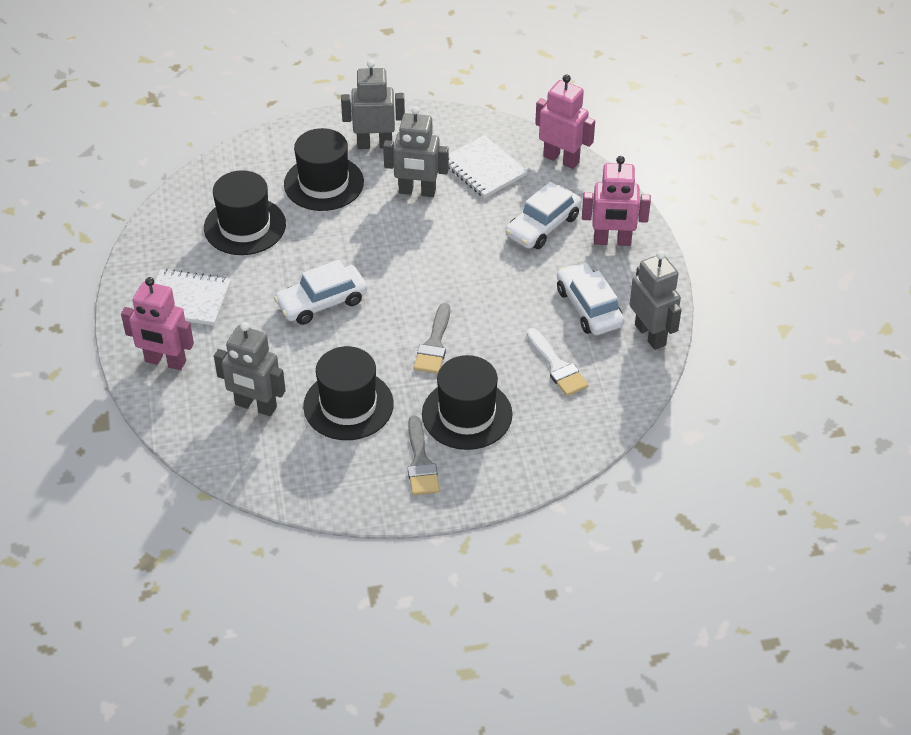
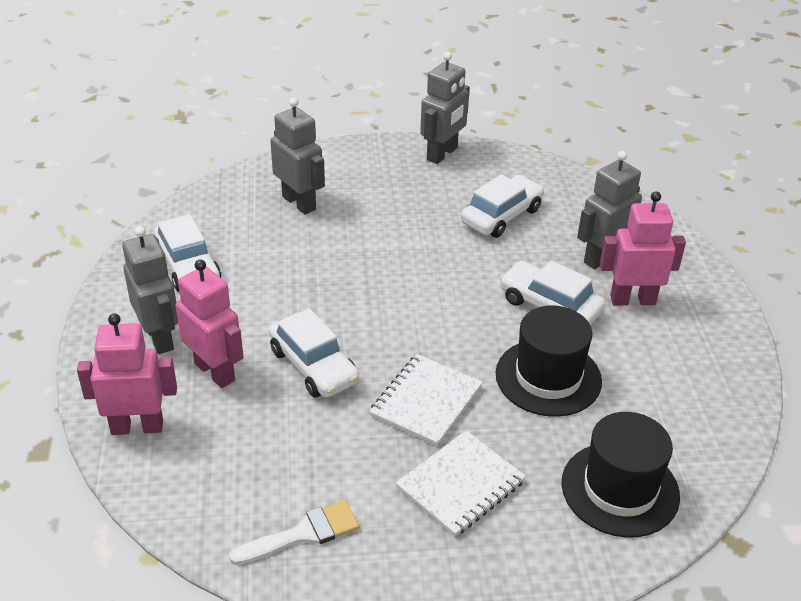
black hat: 4 -> 2
grey brush: 2 -> 0
white car: 3 -> 4

